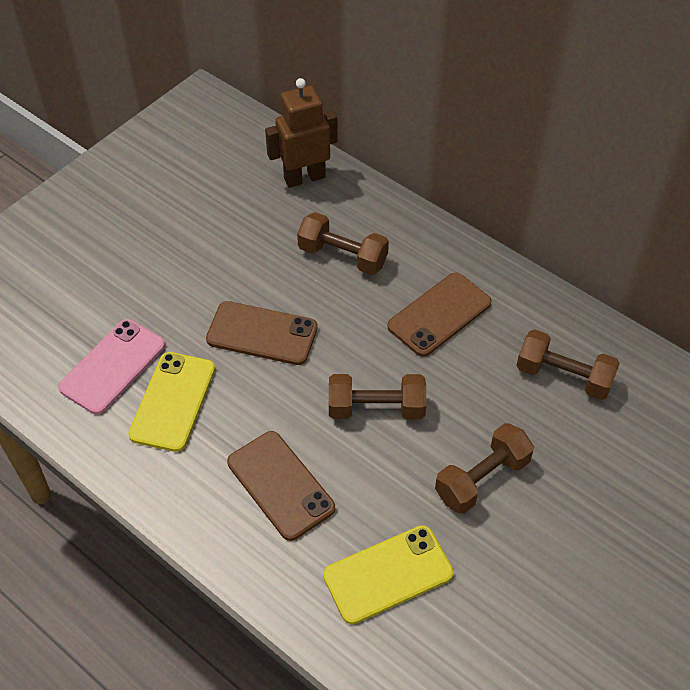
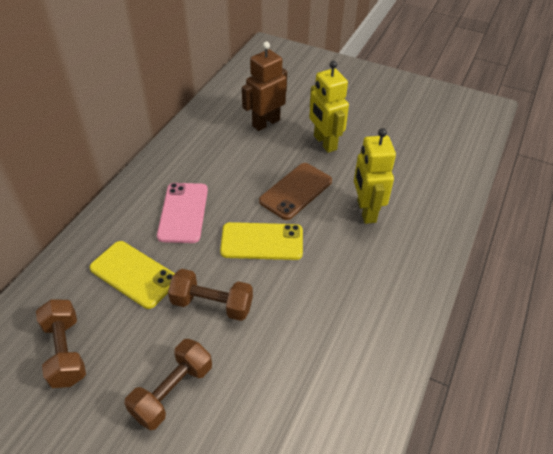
brown dumbbell: 4 -> 3
brown phone: 3 -> 1
yellow robot: 0 -> 2

